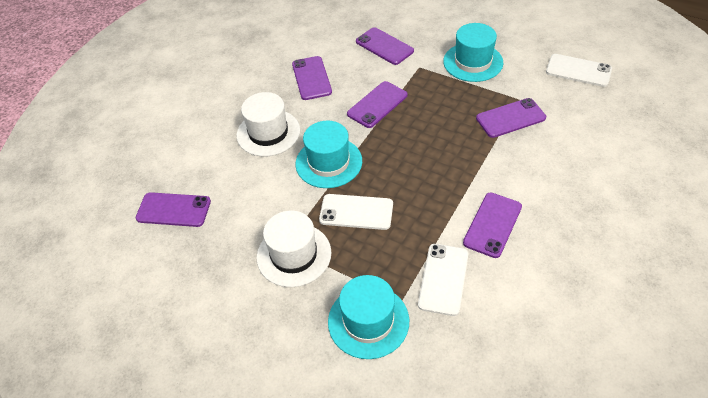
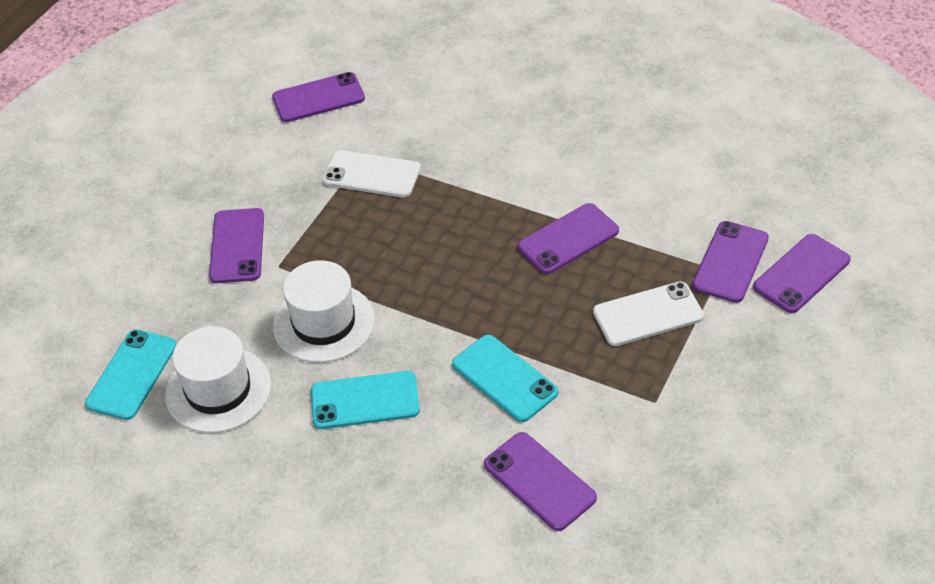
turquoise hat: 3 -> 0
turquoise phone: 0 -> 3
white phone: 3 -> 2

